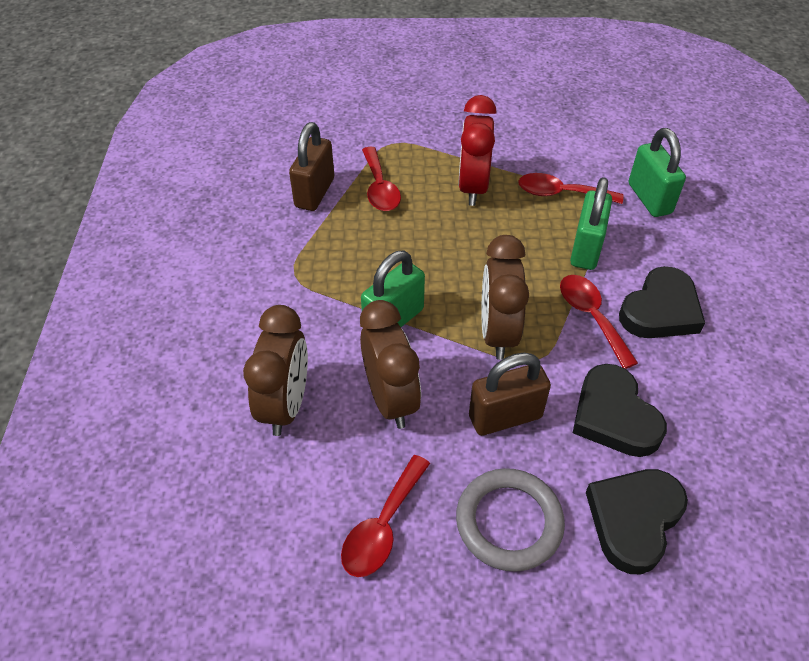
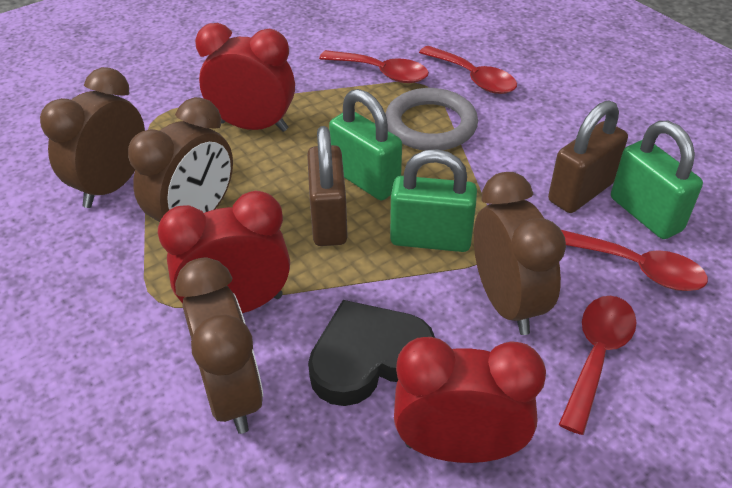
black heart: 3 -> 1
brown clock: 3 -> 4
red clock: 1 -> 3

